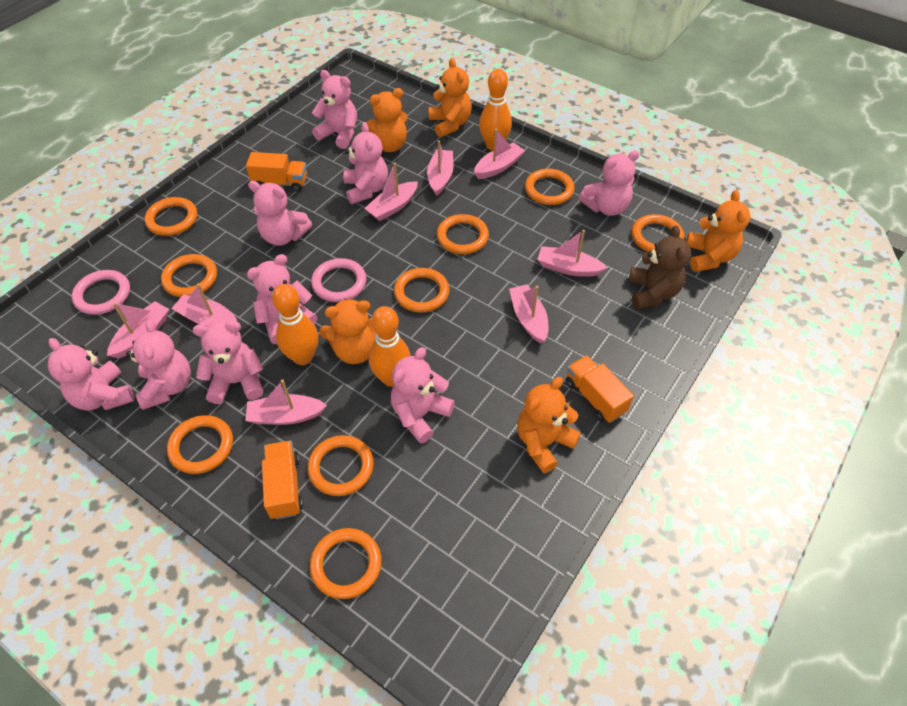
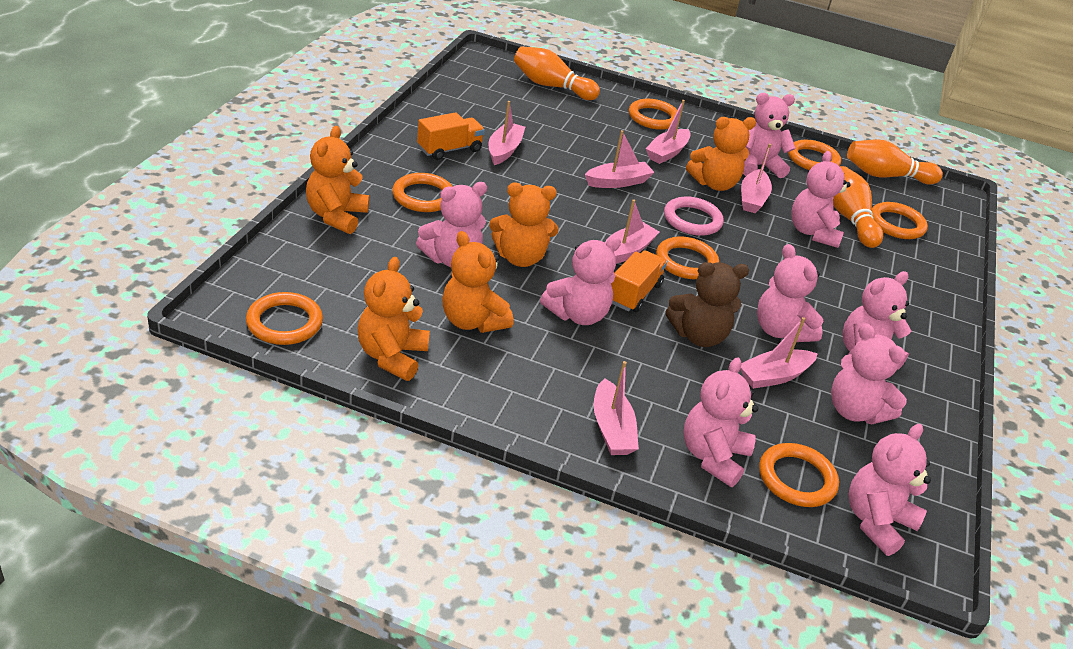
orange ring: 9 -> 7
orange truck: 3 -> 2
pink boat: 8 -> 7
pink ring: 2 -> 1

